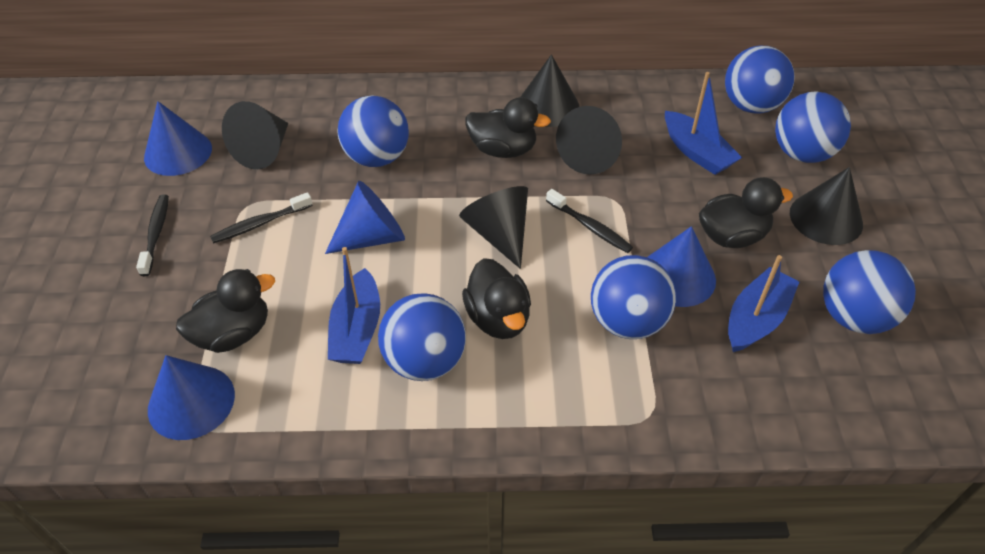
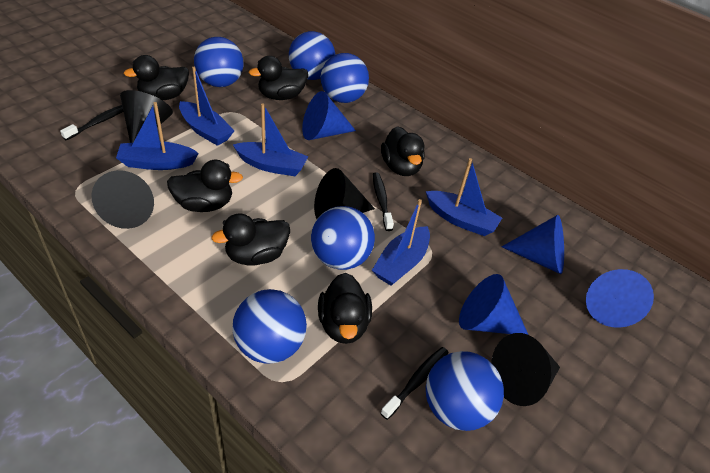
black cone: 5 -> 4
black duck: 4 -> 6
blue boat: 3 -> 5

